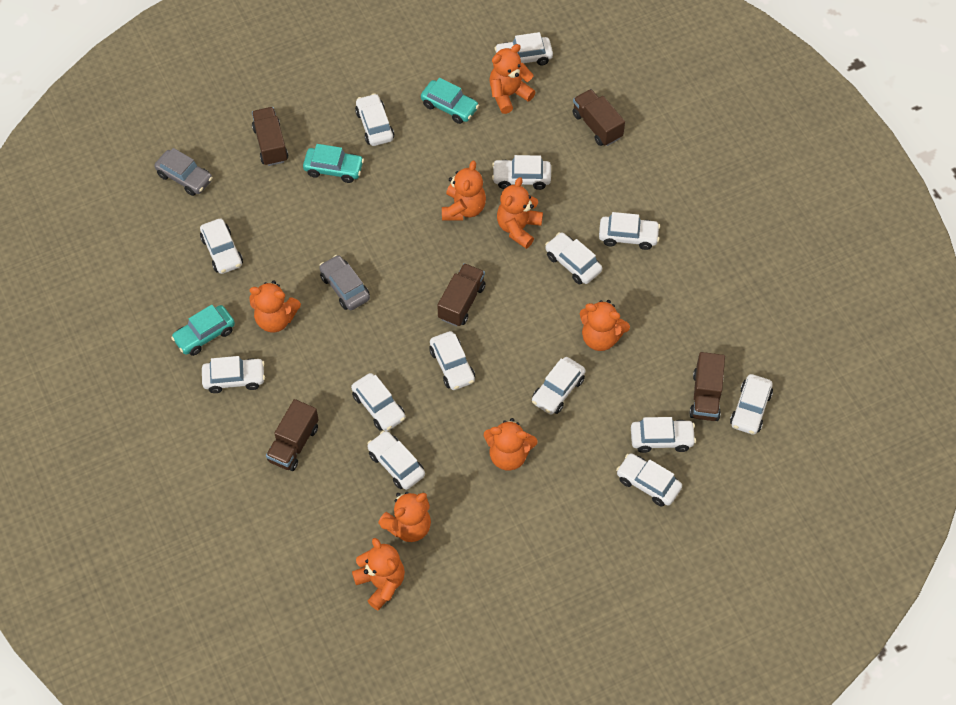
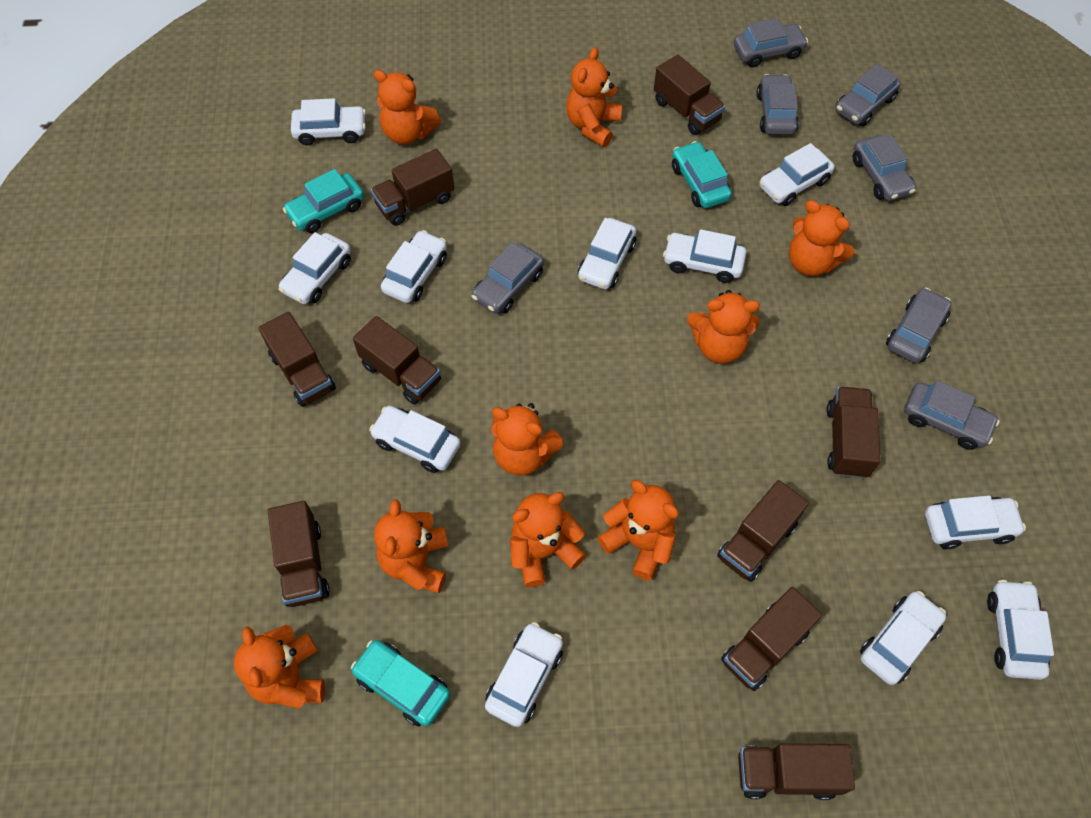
brown truck: 5 -> 9
grey car: 2 -> 7
orange teddy bear: 8 -> 9
white car: 14 -> 11

